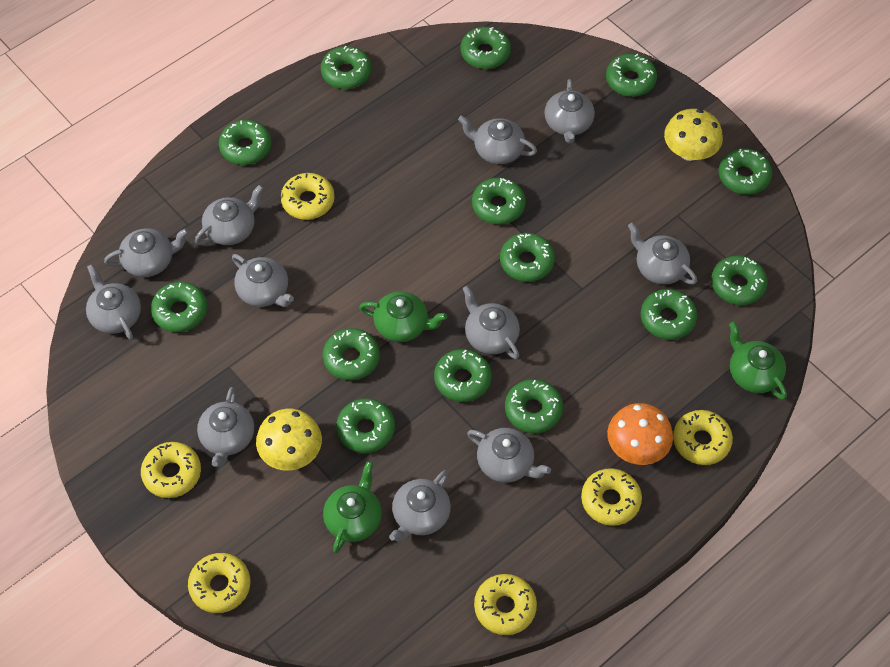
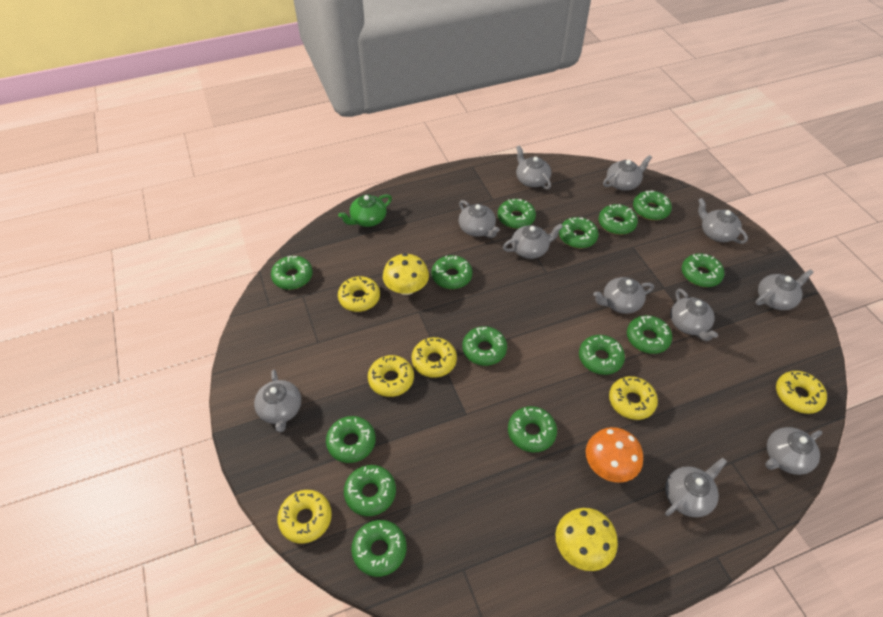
green teapot: 3 -> 1

